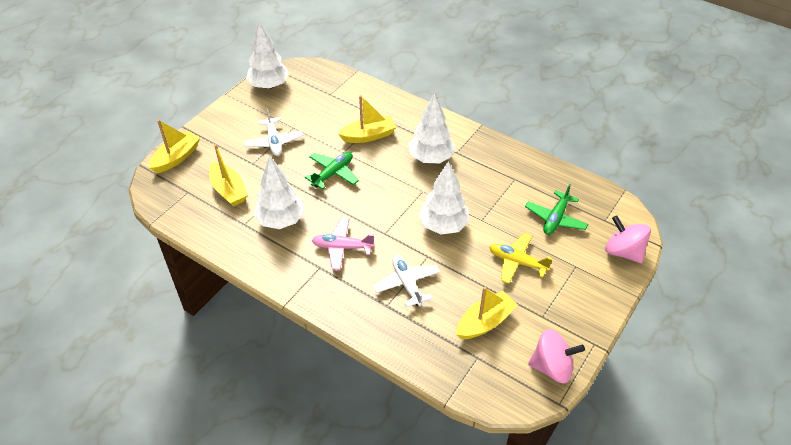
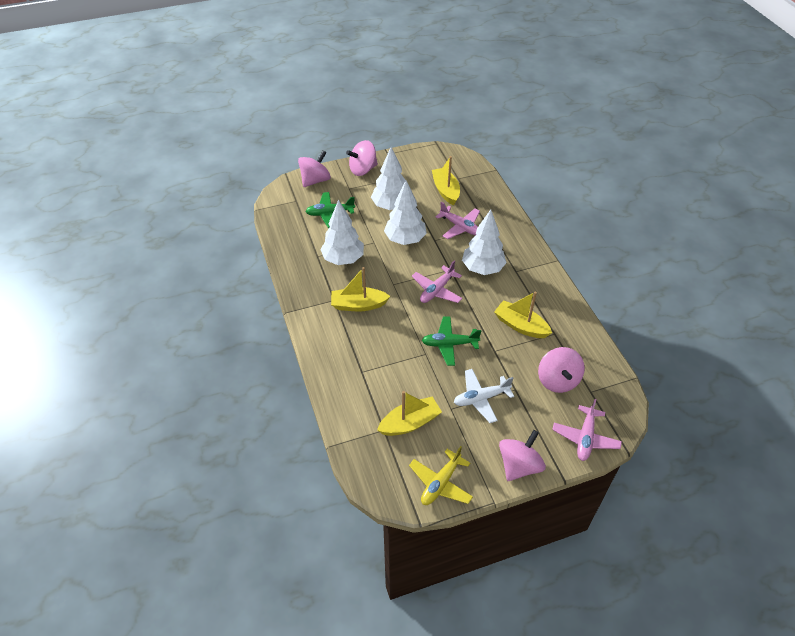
pink plane: 1 -> 3
pink spinning top: 2 -> 4
white plane: 2 -> 1

